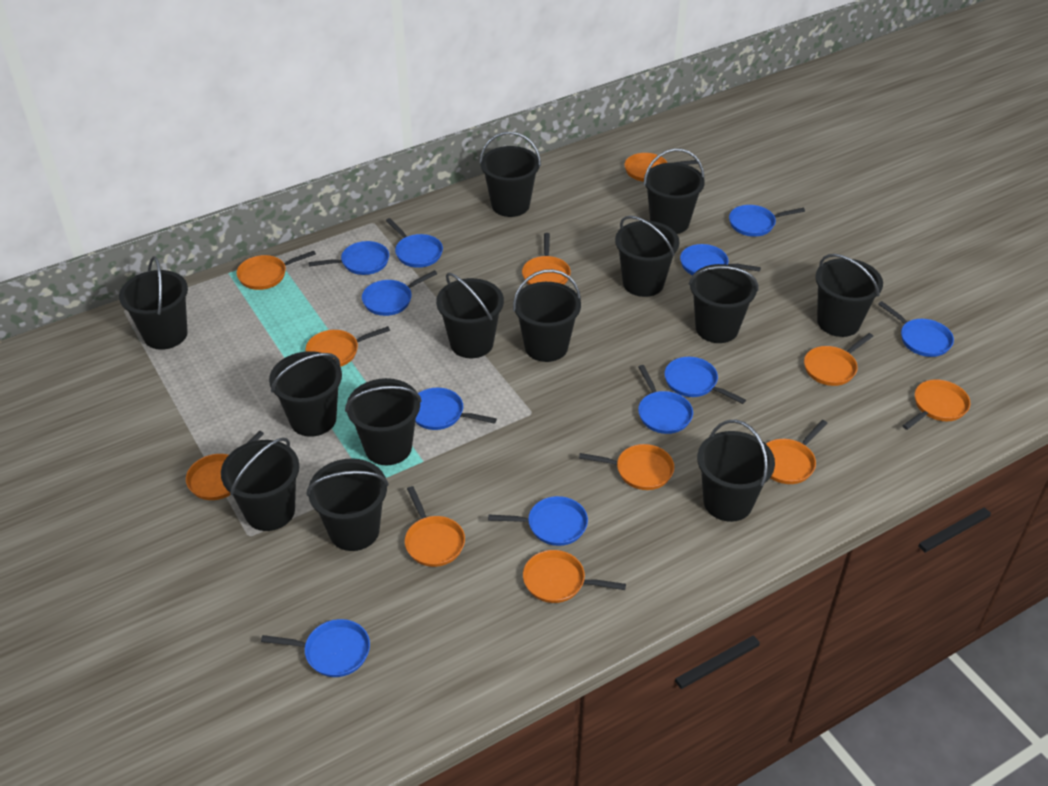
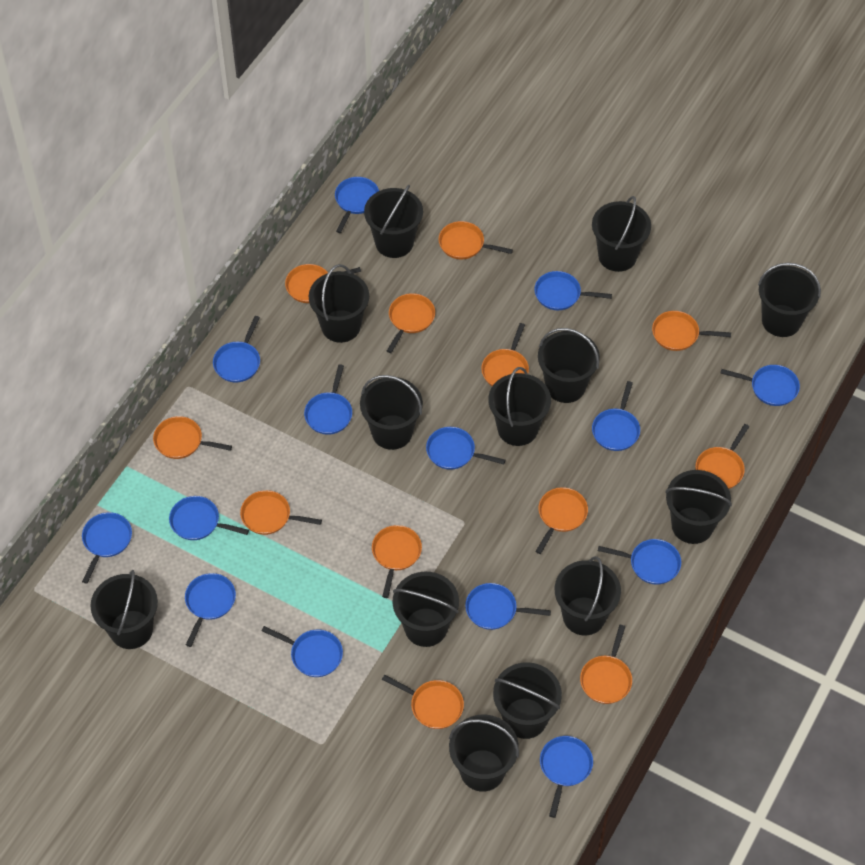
blue pan: 11 -> 14
orange pan: 11 -> 12

